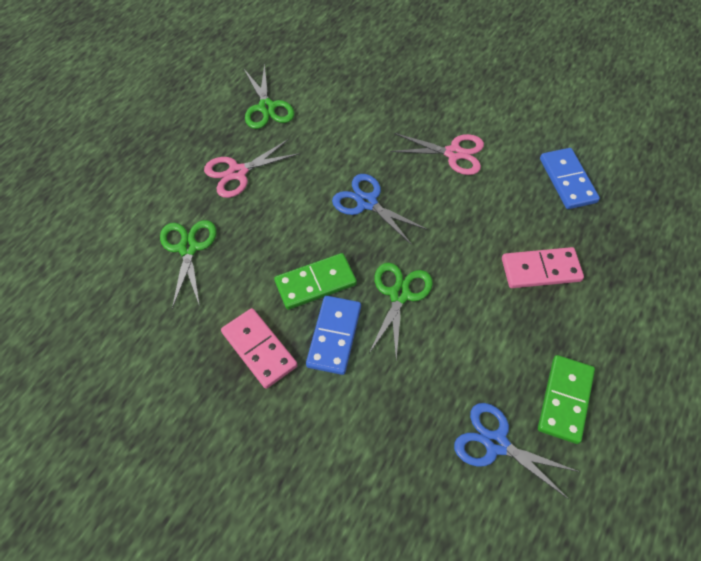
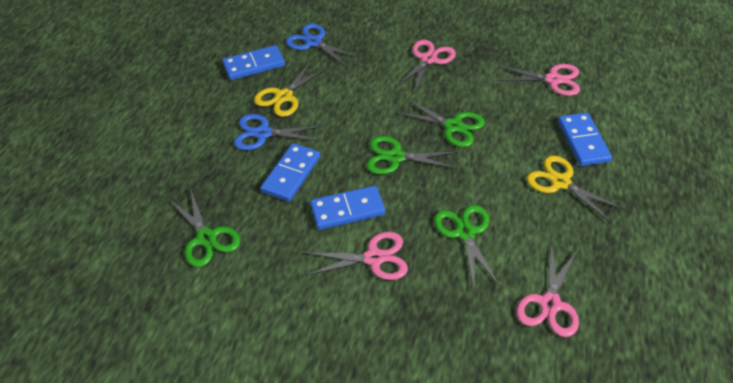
blue domino: 2 -> 4
green domino: 2 -> 0
green scissors: 3 -> 4
pink domino: 2 -> 0
pink scissors: 2 -> 4
yellow scissors: 0 -> 2

